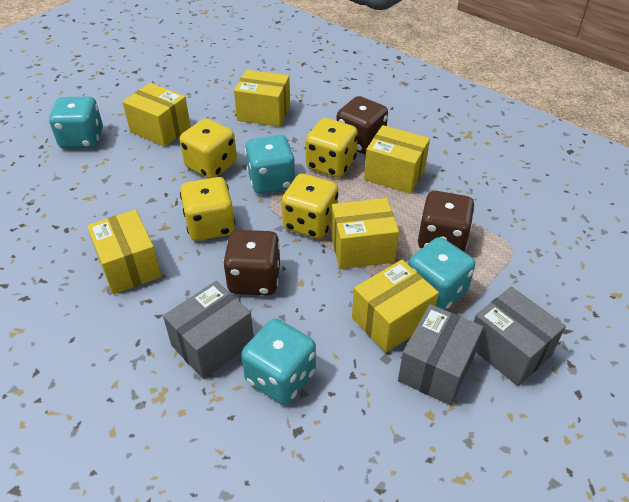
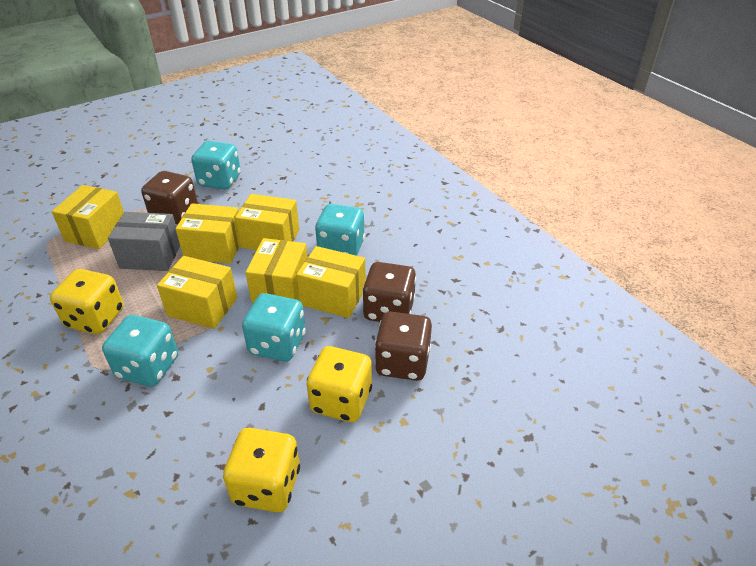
grey box: 3 -> 1
yellow dice: 4 -> 3

